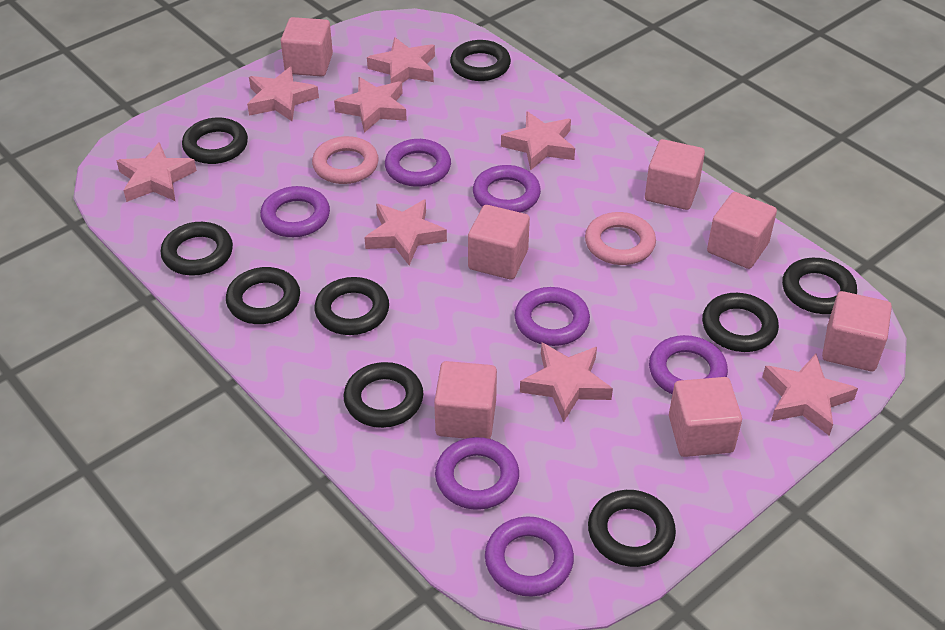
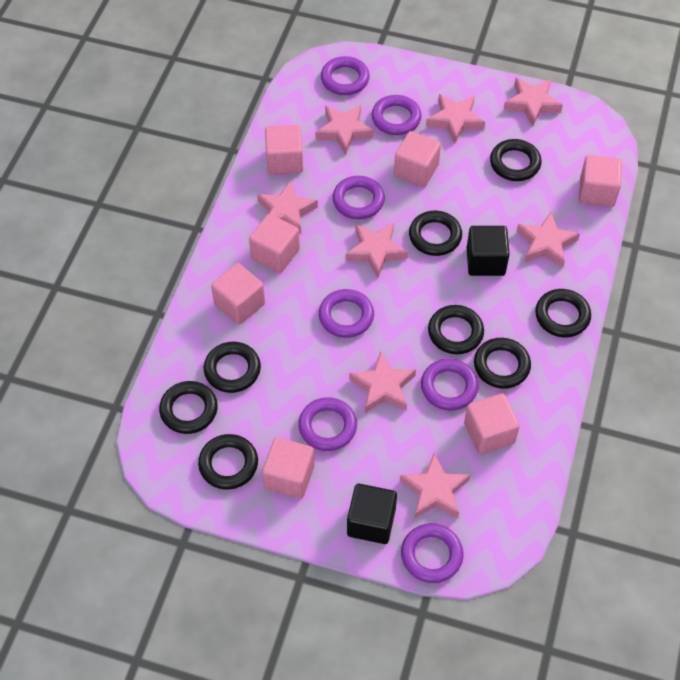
black cube: 0 -> 2
black ring: 9 -> 8
pink ring: 2 -> 0

